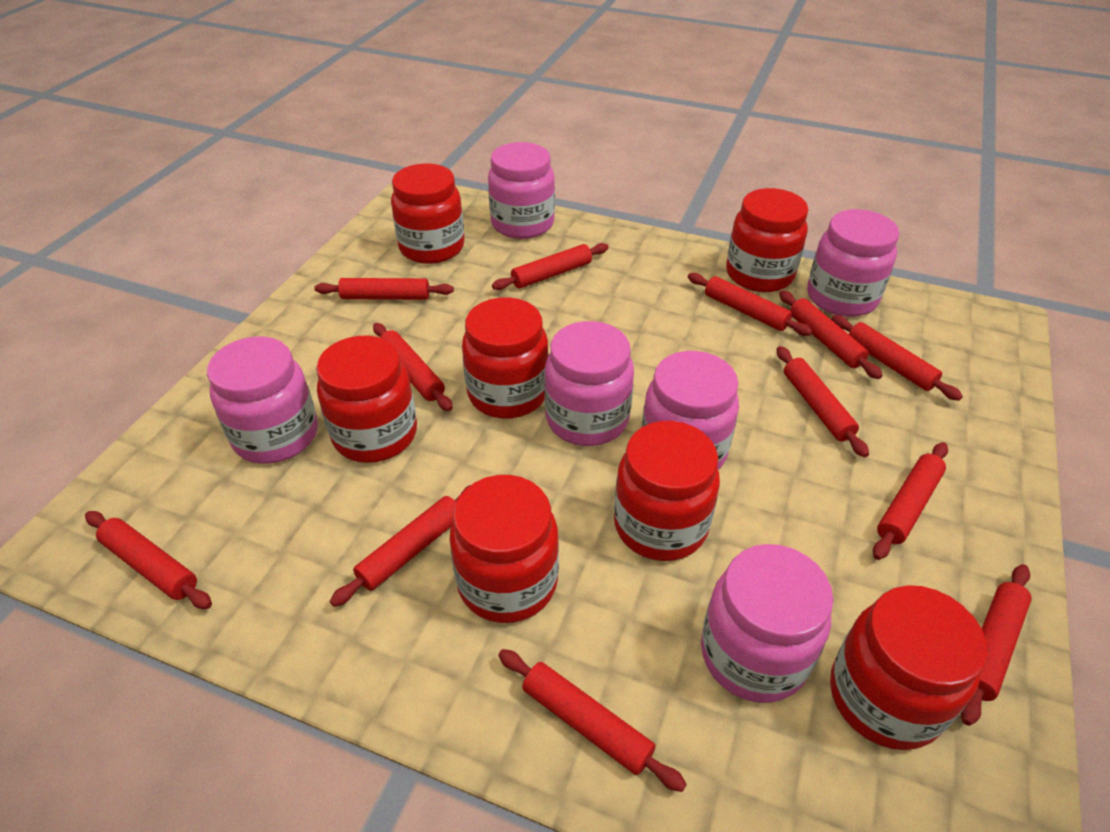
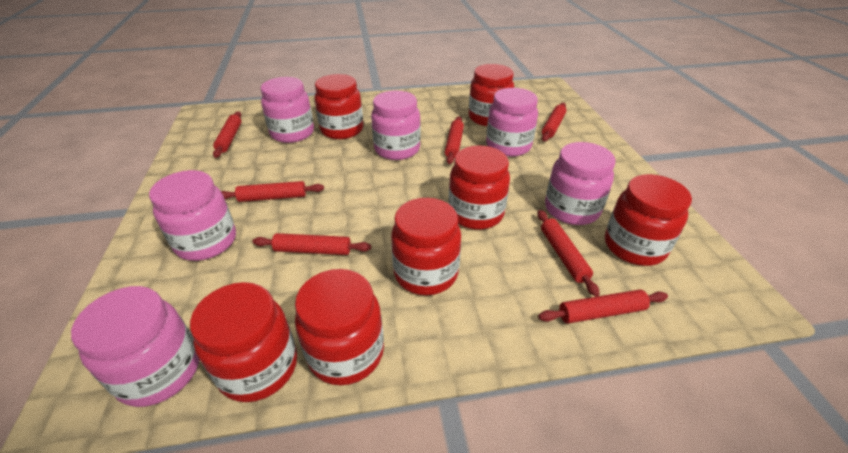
red rolling pin: 12 -> 7

